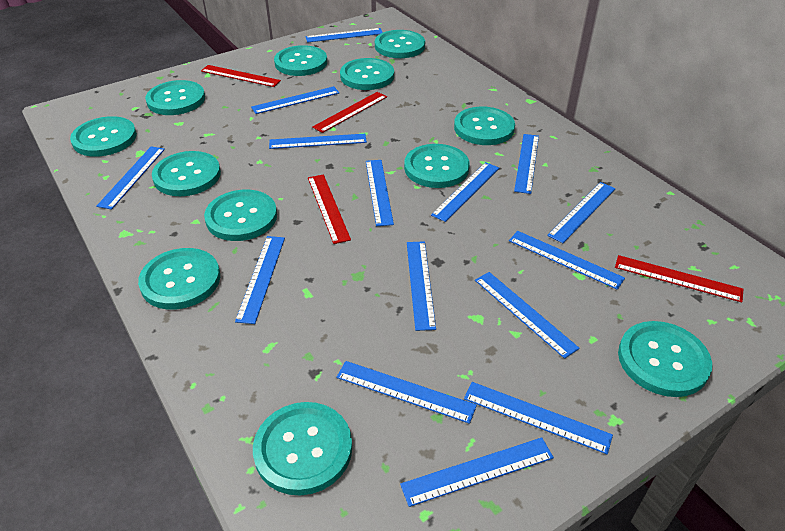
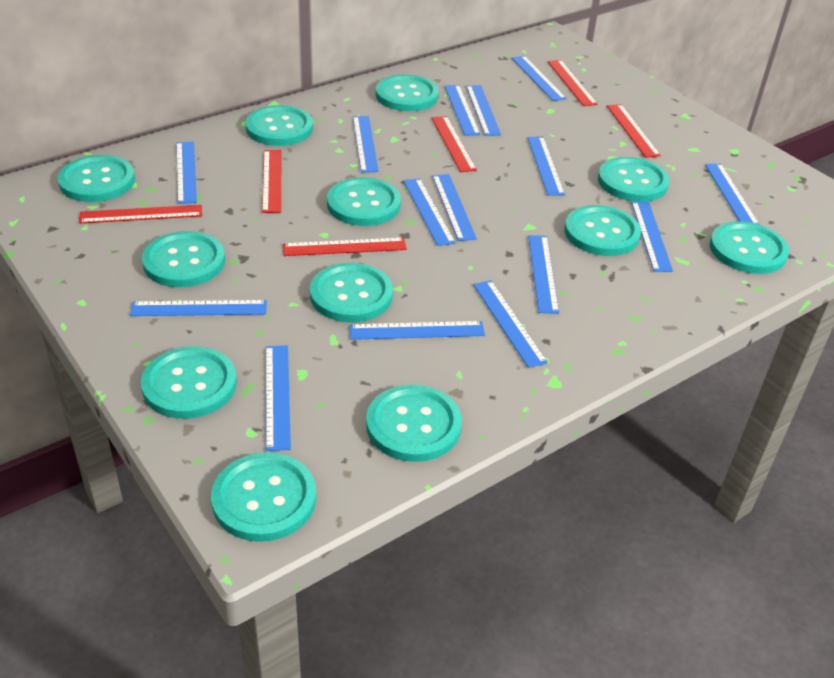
red ruler: 4 -> 6

